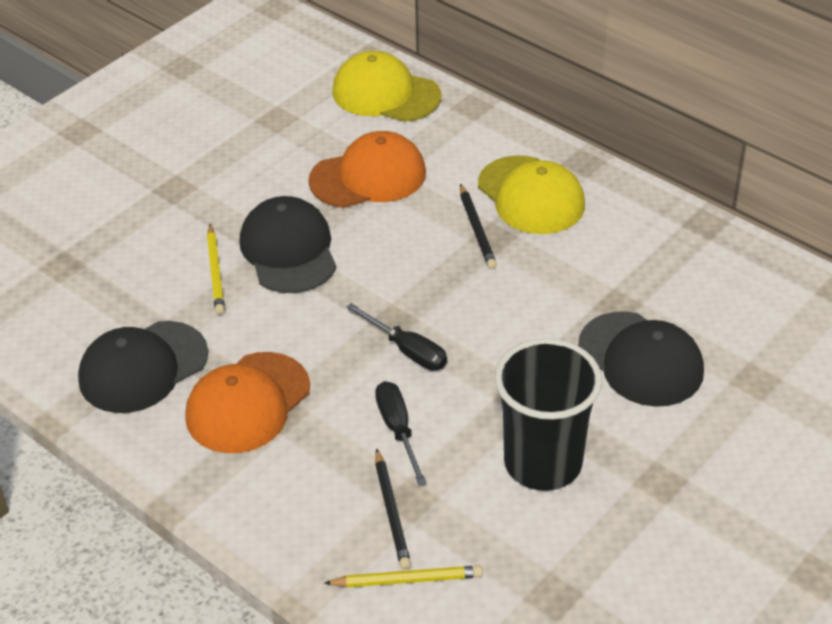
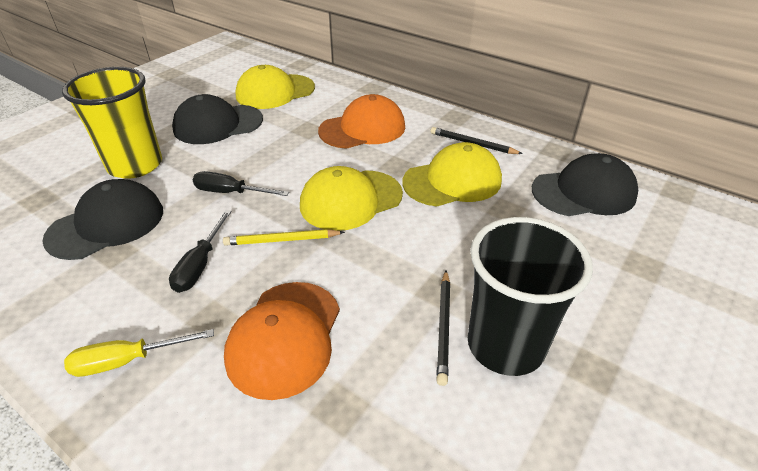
yellow cap: 2 -> 3
yellow cup: 0 -> 1
yellow pencil: 2 -> 1
yellow screwdriver: 0 -> 1

